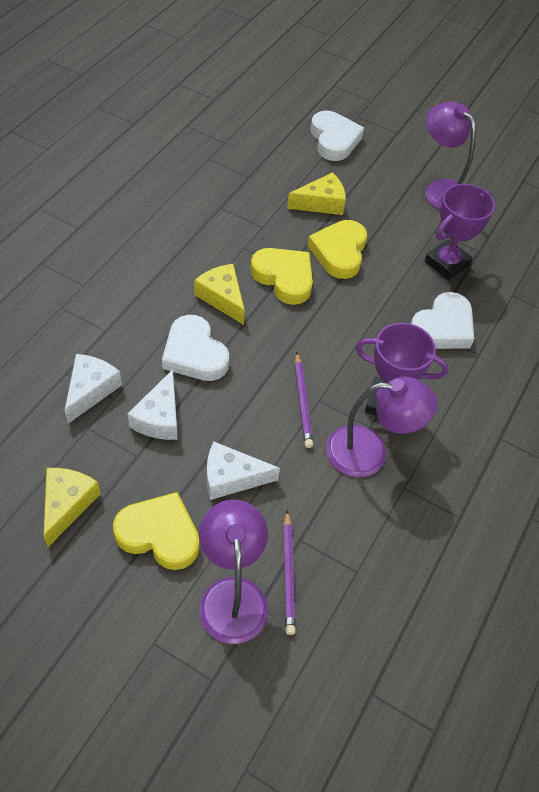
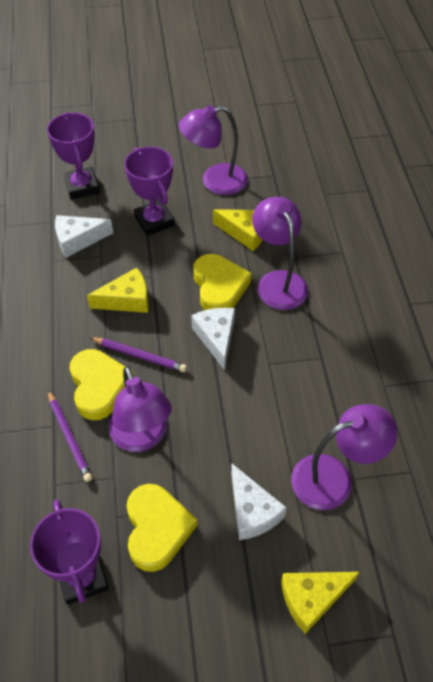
purple lamp: 3 -> 4
purple trophy: 2 -> 3
white heart: 3 -> 0

